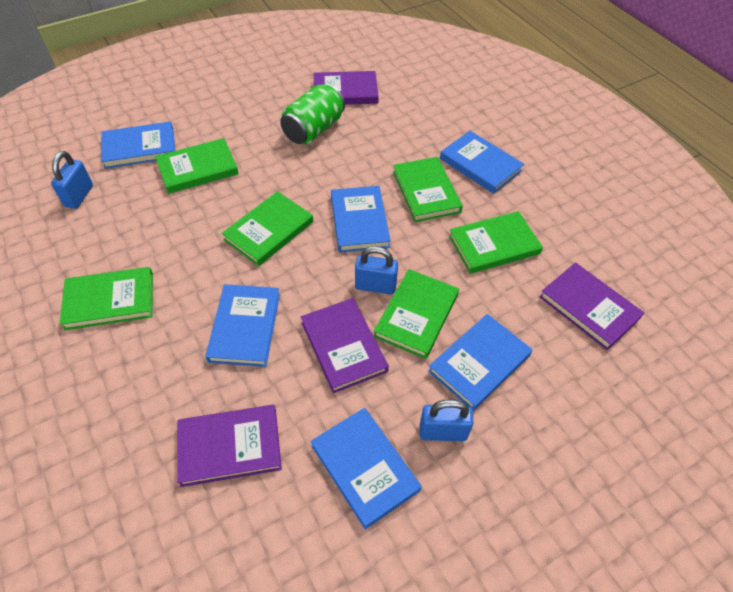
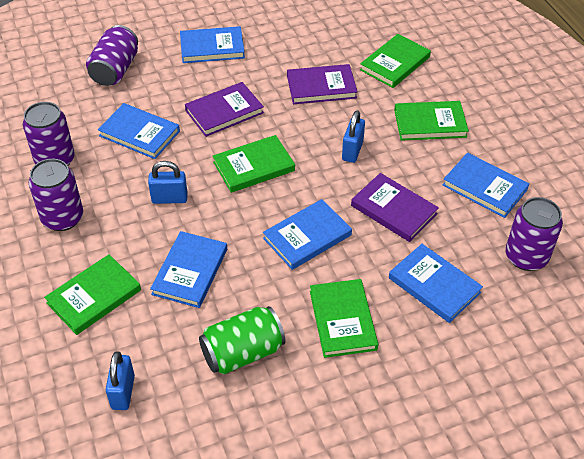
green book: 6 -> 5
purple book: 4 -> 3
purple can: 0 -> 4

